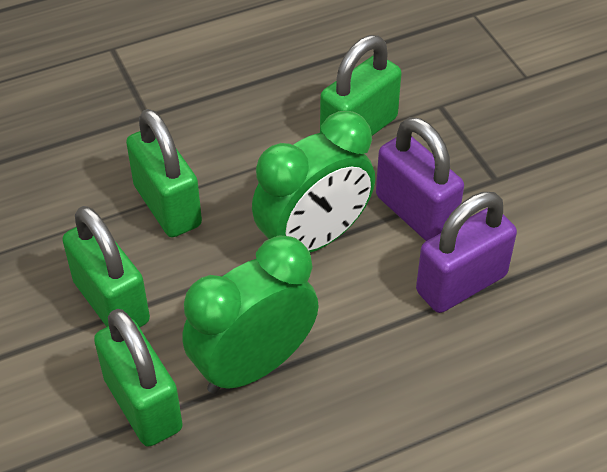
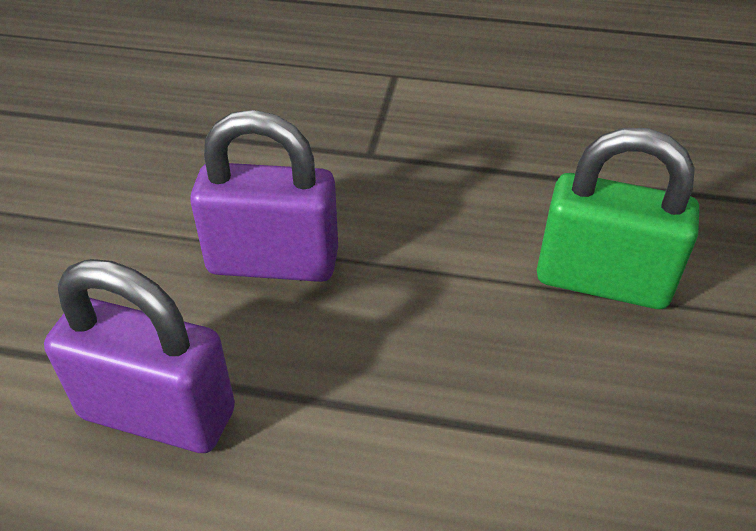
green clock: 2 -> 0
green padlock: 4 -> 1

